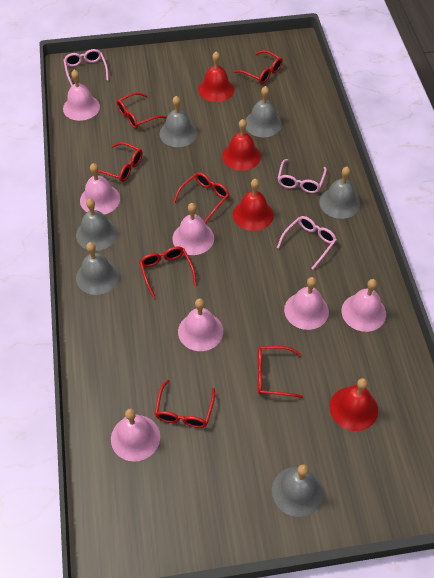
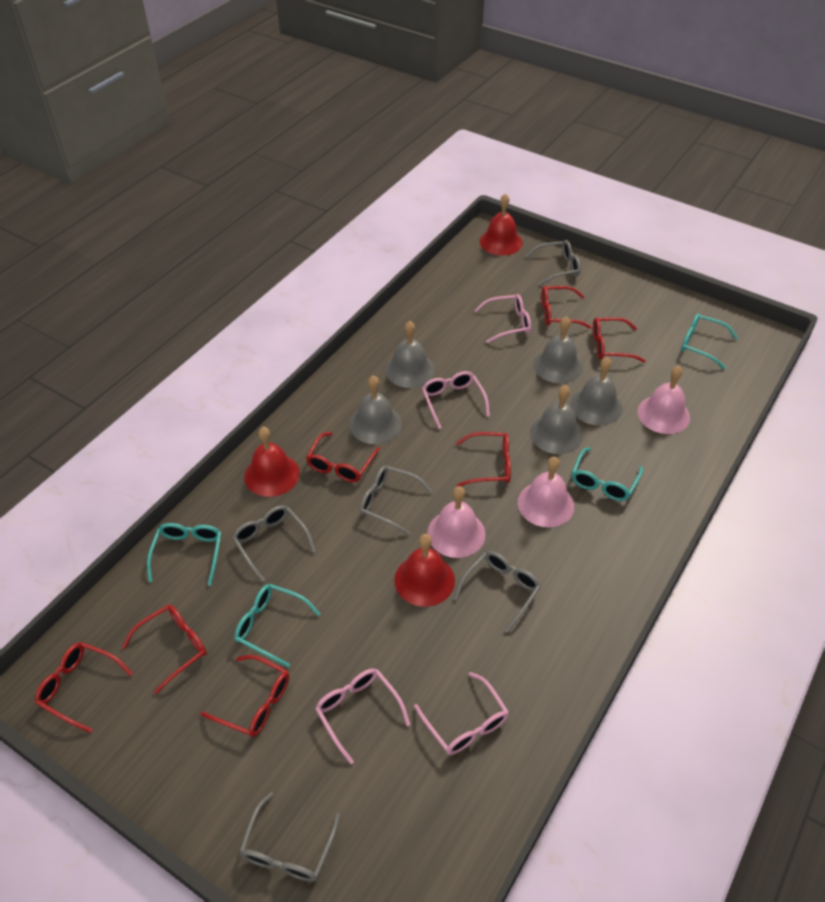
grey bell: 6 -> 5
grey glasses: 0 -> 5
pink bell: 7 -> 3
pink glasses: 3 -> 4
red bell: 4 -> 3
turquoise glasses: 0 -> 4

